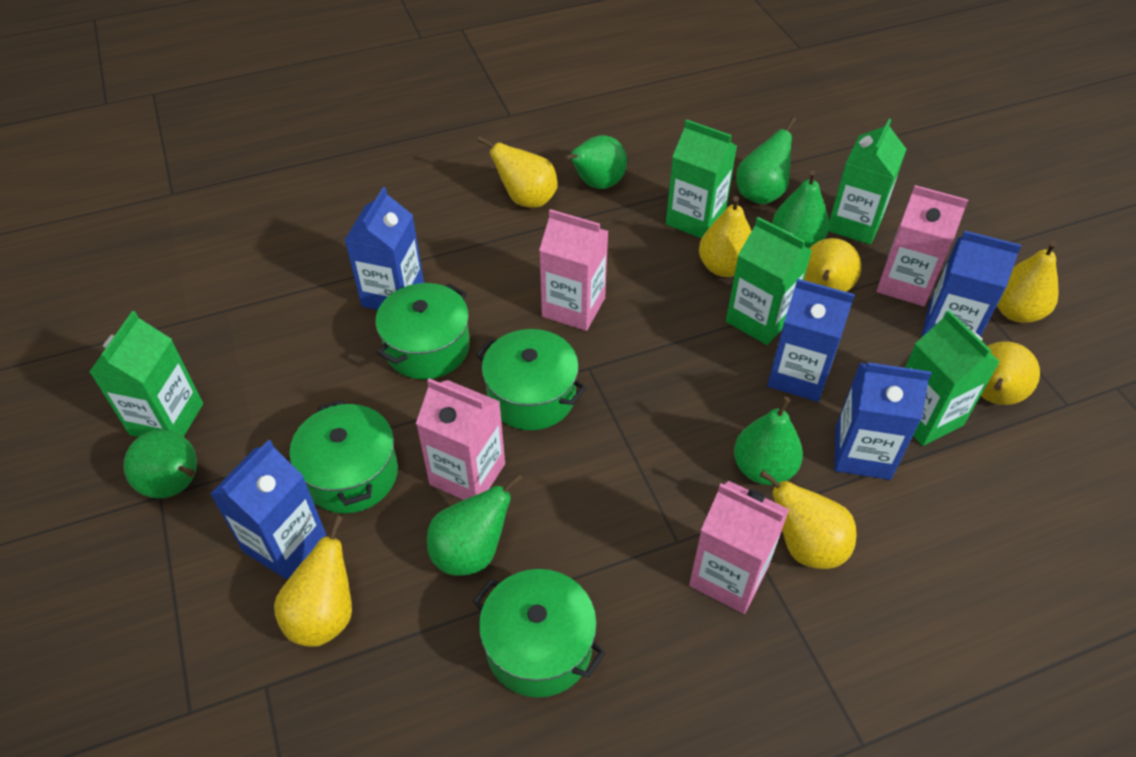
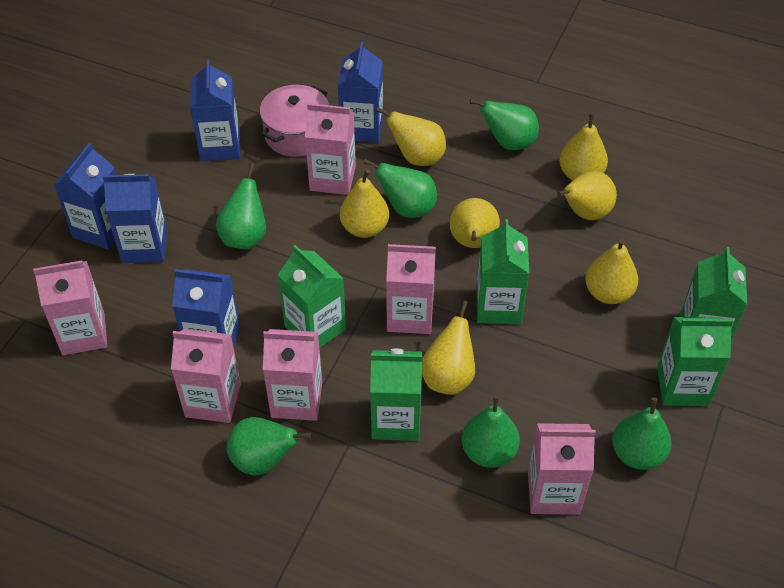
green pot: 4 -> 0
pink carton: 4 -> 6
pink pot: 0 -> 1

